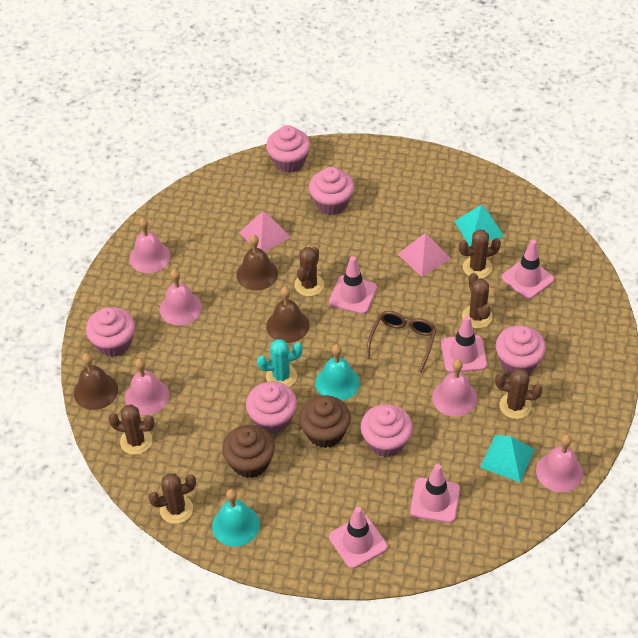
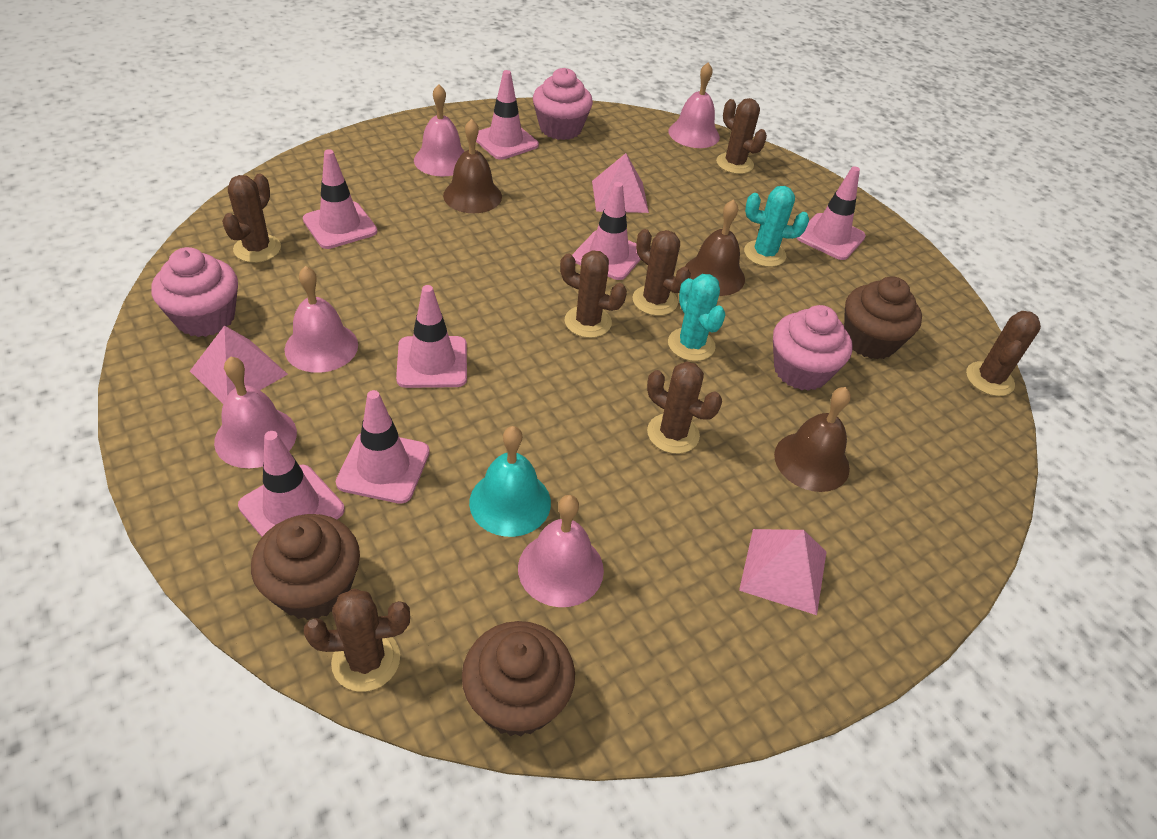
brown cactus: 6 -> 7
brown cupcake: 2 -> 3
brown glasses: 1 -> 0
pink cupcake: 6 -> 3
pink pyramid: 2 -> 3
pink traffic cone: 5 -> 7
turquoise bell: 2 -> 1
turquoise cactus: 1 -> 2
turquoise pyramid: 2 -> 0

